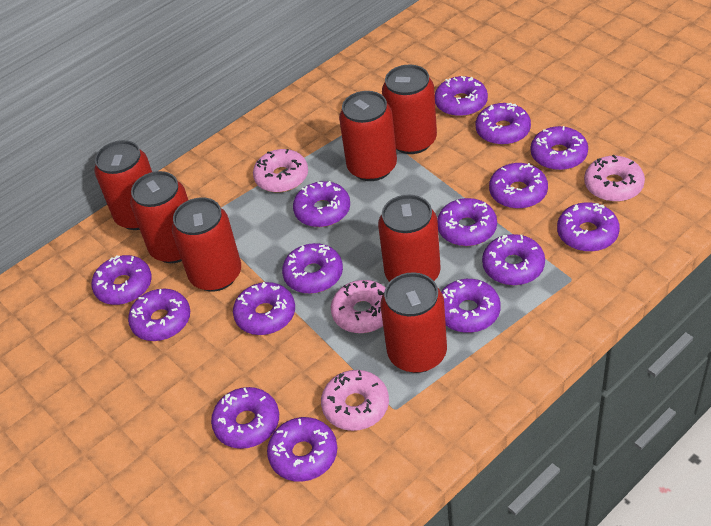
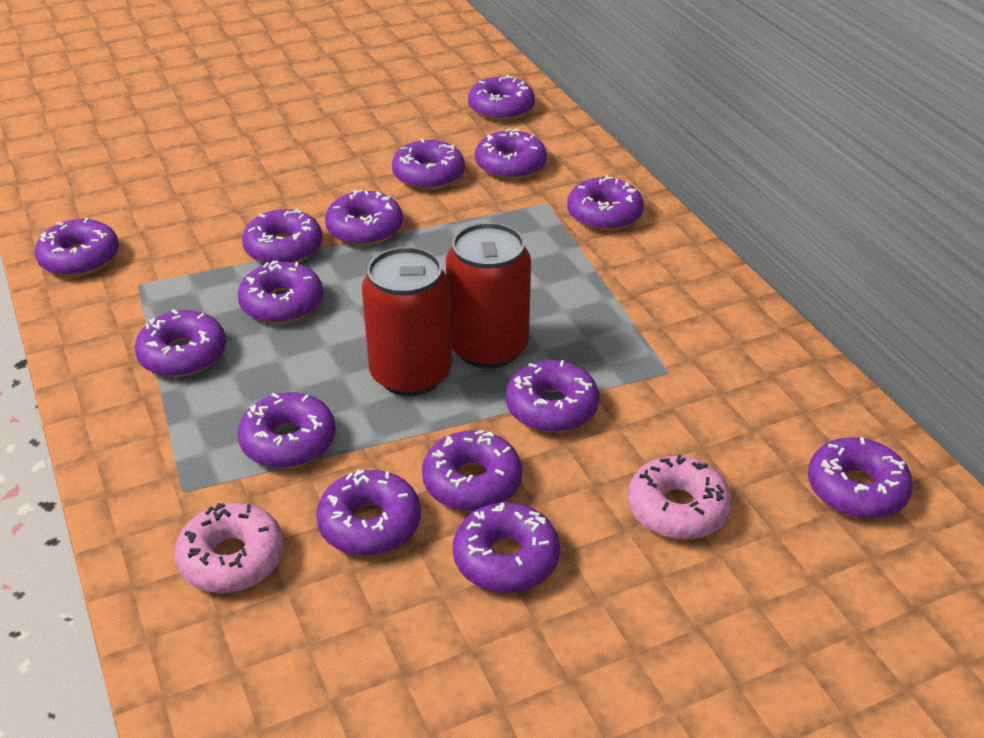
pink donut: 4 -> 2
red can: 7 -> 2

